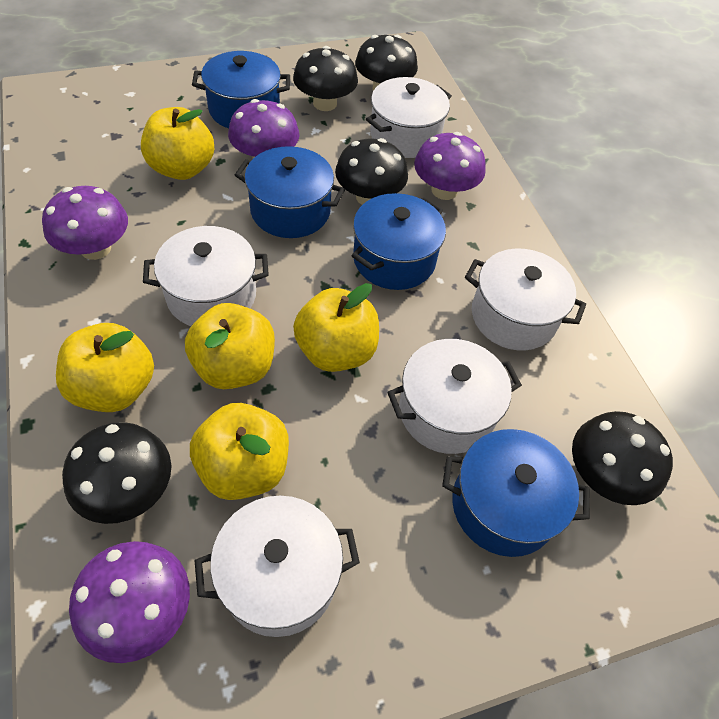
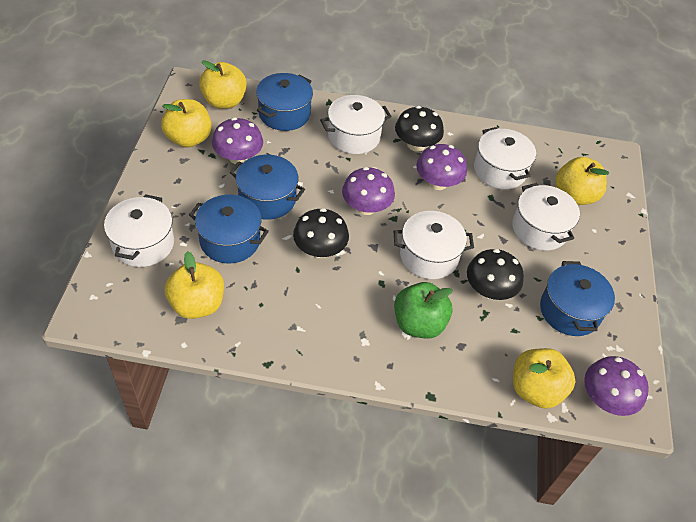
black mushroom: 5 -> 3
green apple: 0 -> 1

